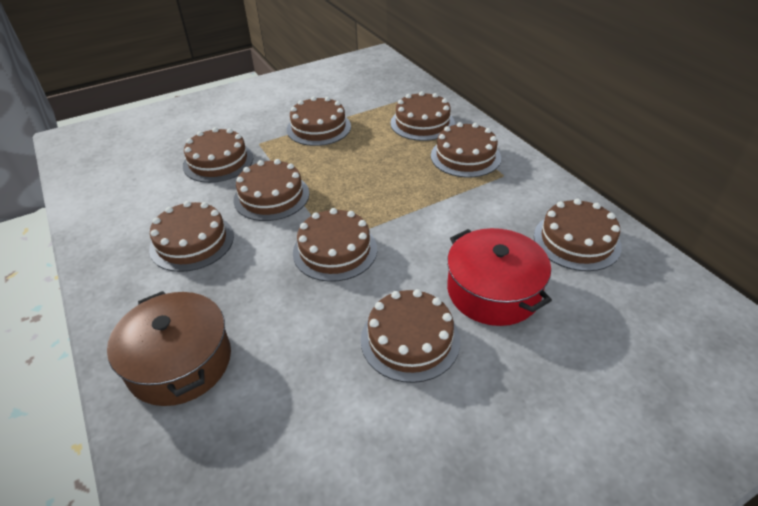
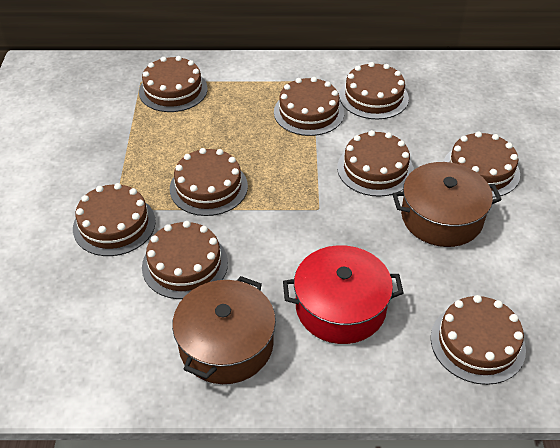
brown pot: 1 -> 2

